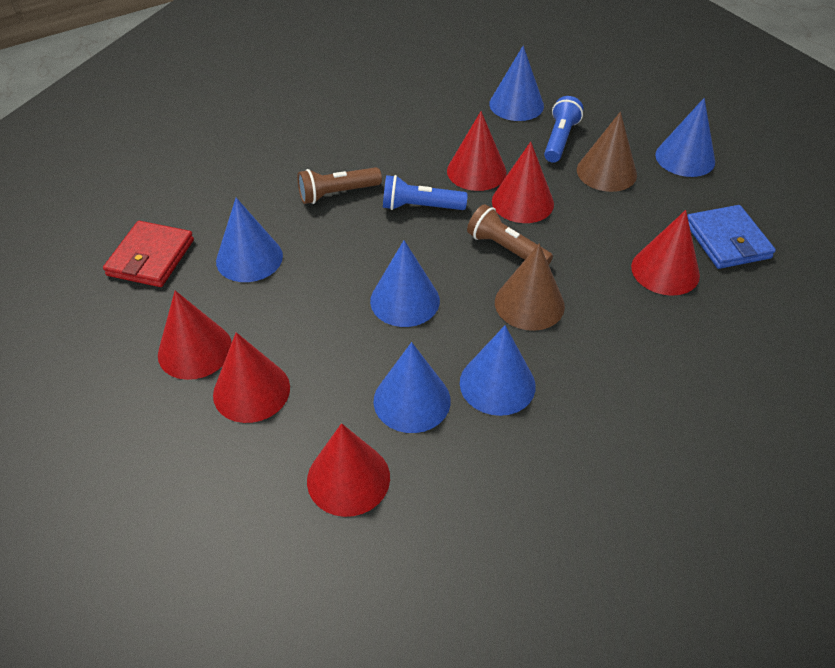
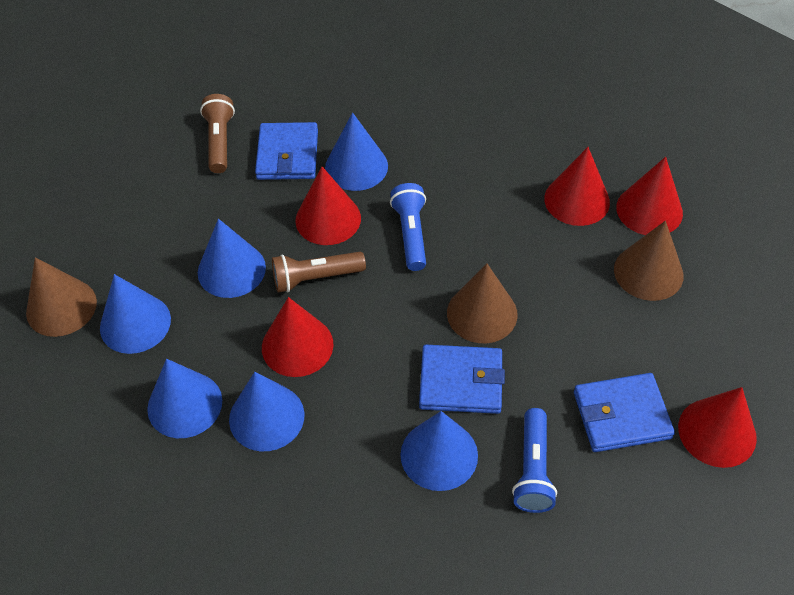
blue wallet: 1 -> 3
brown cone: 2 -> 3
red cone: 6 -> 5
red wallet: 1 -> 0

